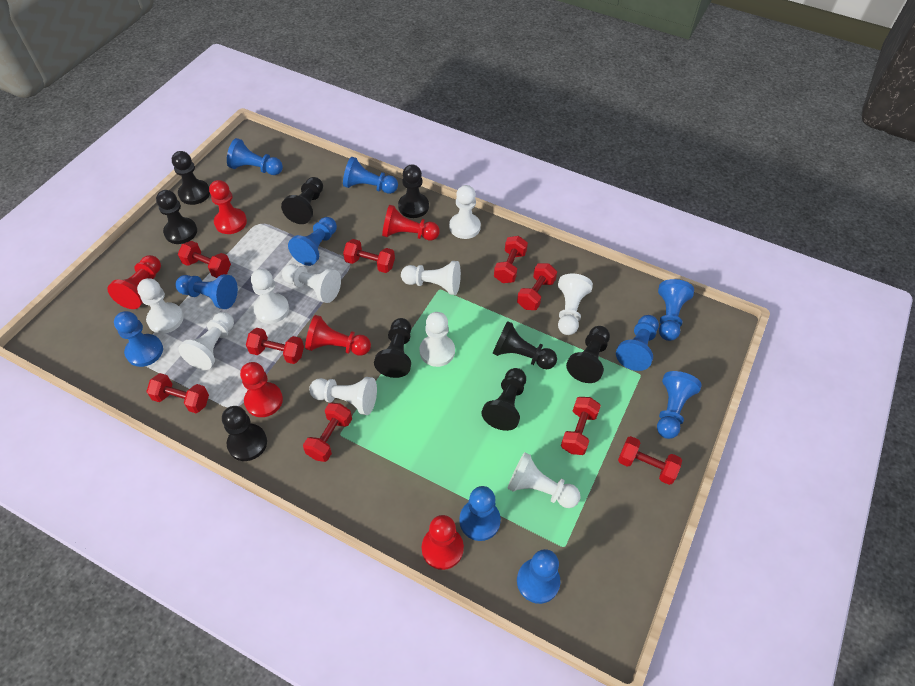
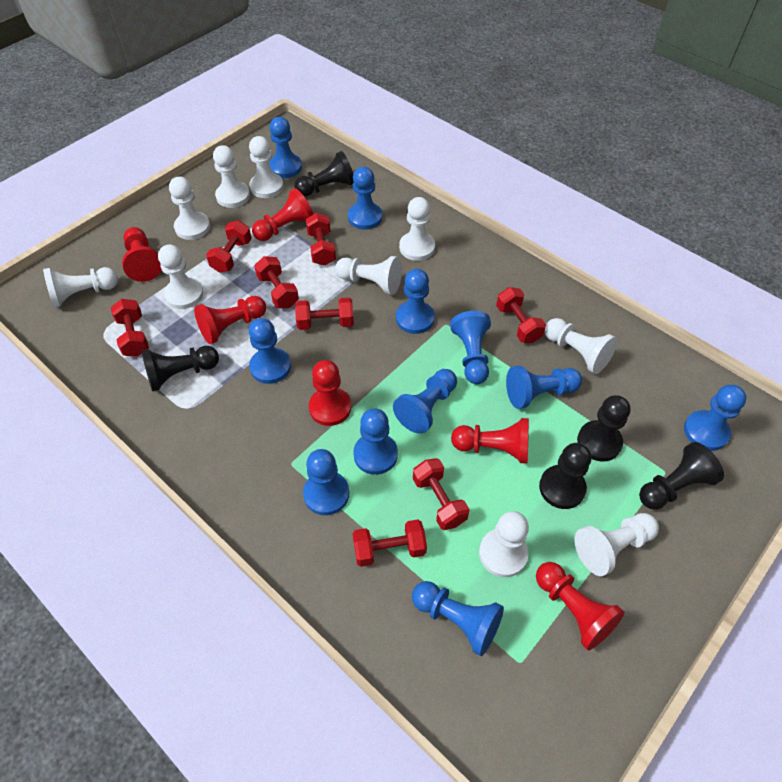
black pawn: 9 -> 5
blue pawn: 10 -> 11
red dumbbell: 9 -> 8

